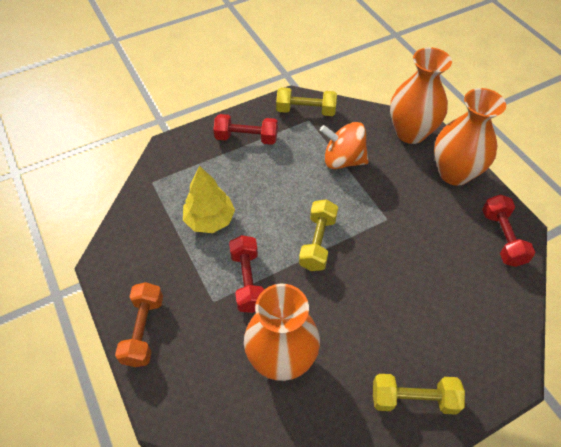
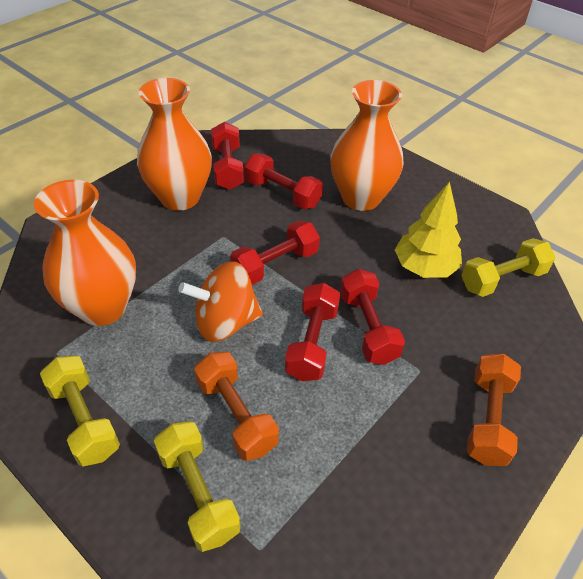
orange dumbbell: 1 -> 2
red dumbbell: 3 -> 5

